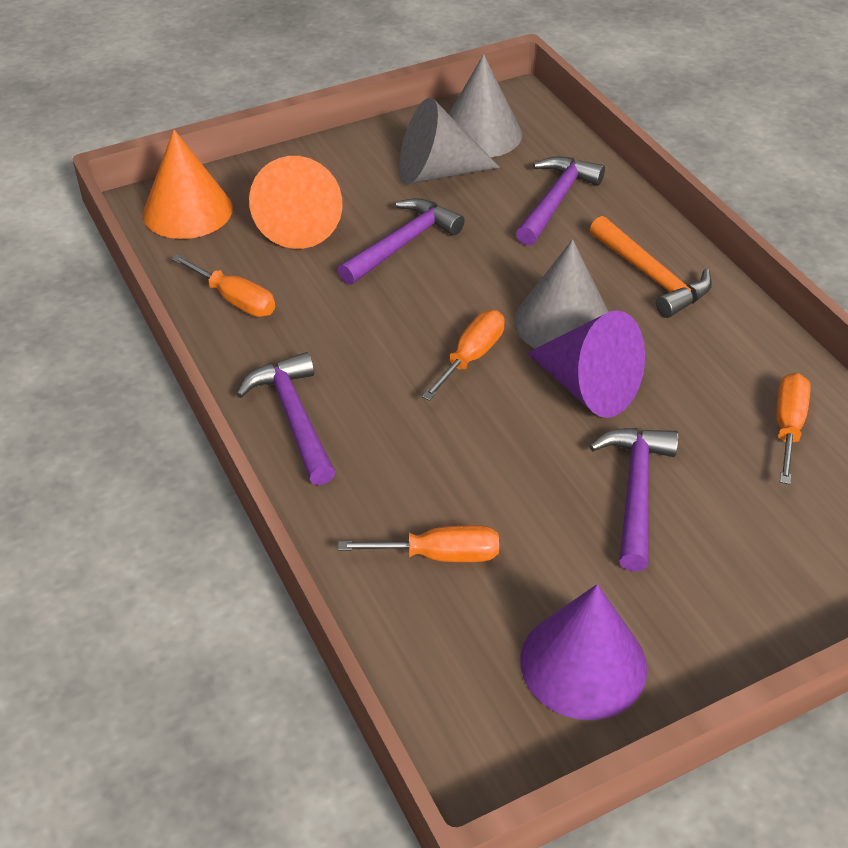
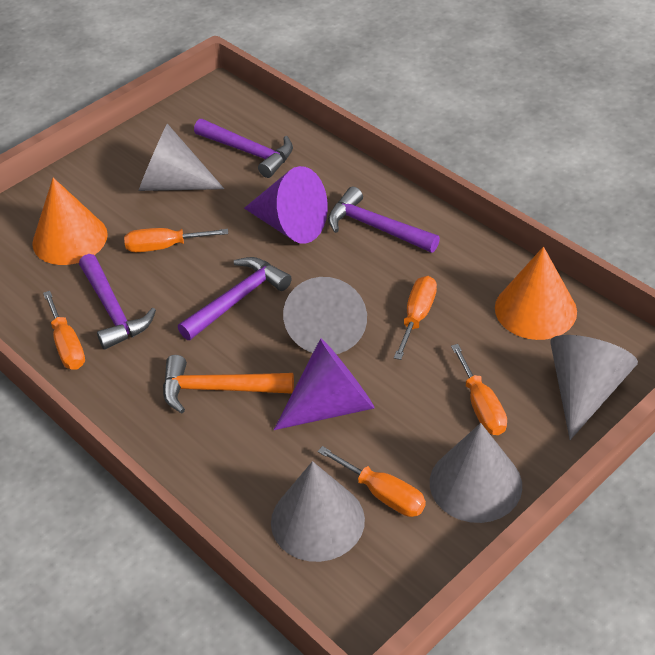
grey cone: 3 -> 5
orange screwdriver: 4 -> 5

